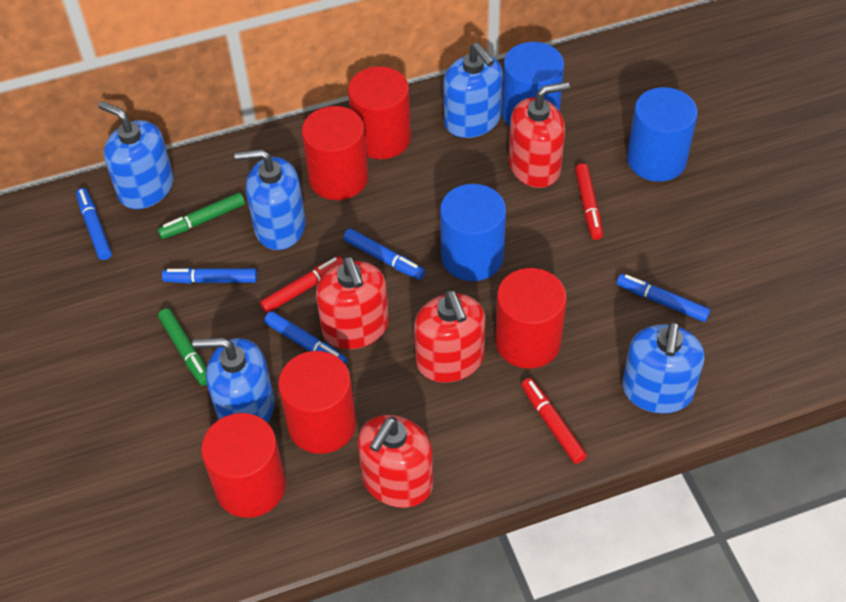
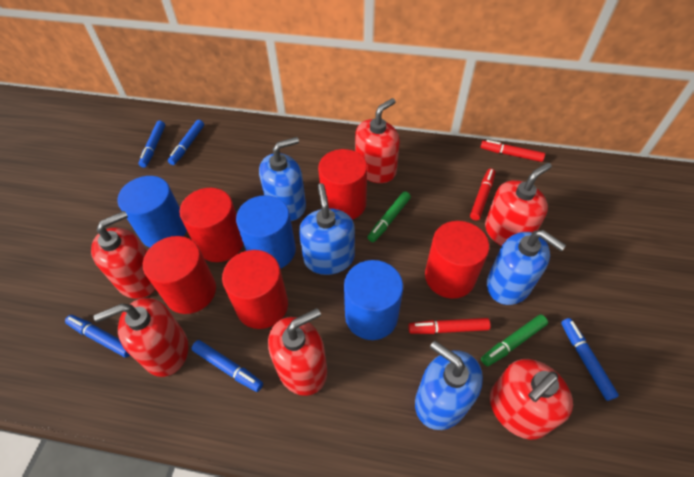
blue soap dispenser: 5 -> 4
red soap dispenser: 4 -> 6

